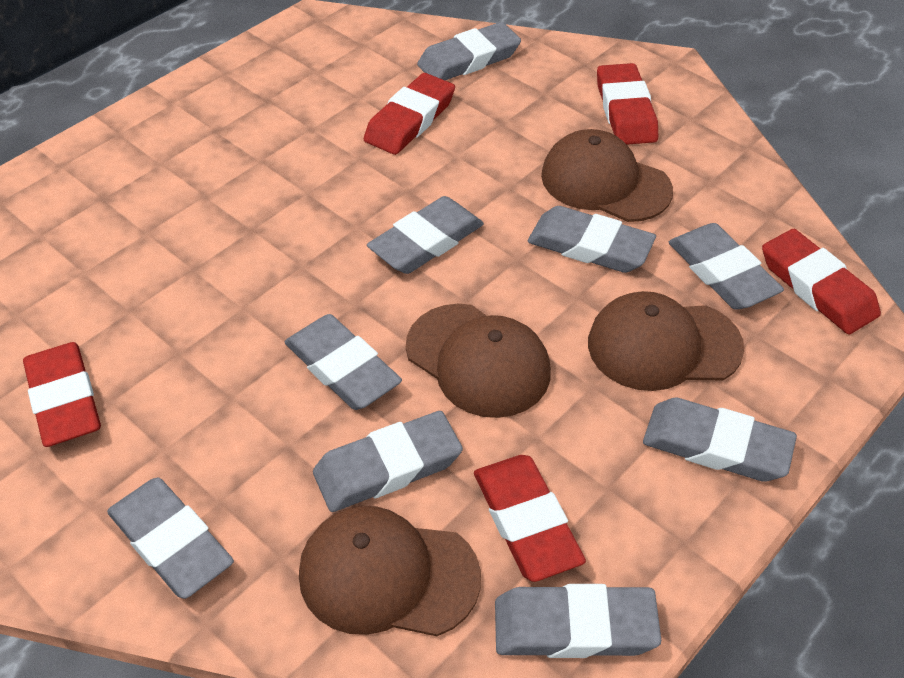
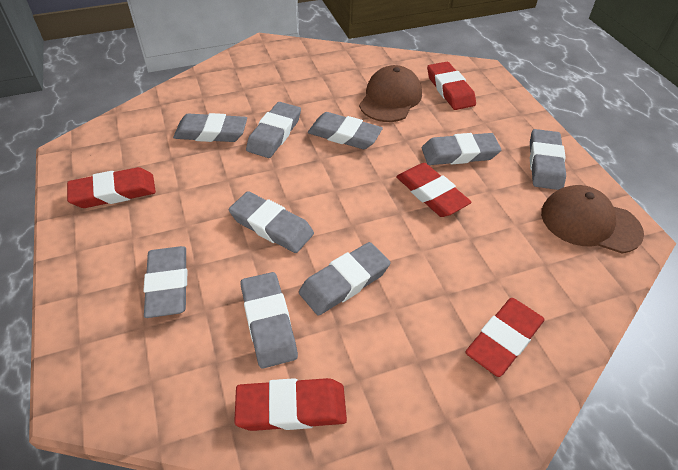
brown cap: 4 -> 2

